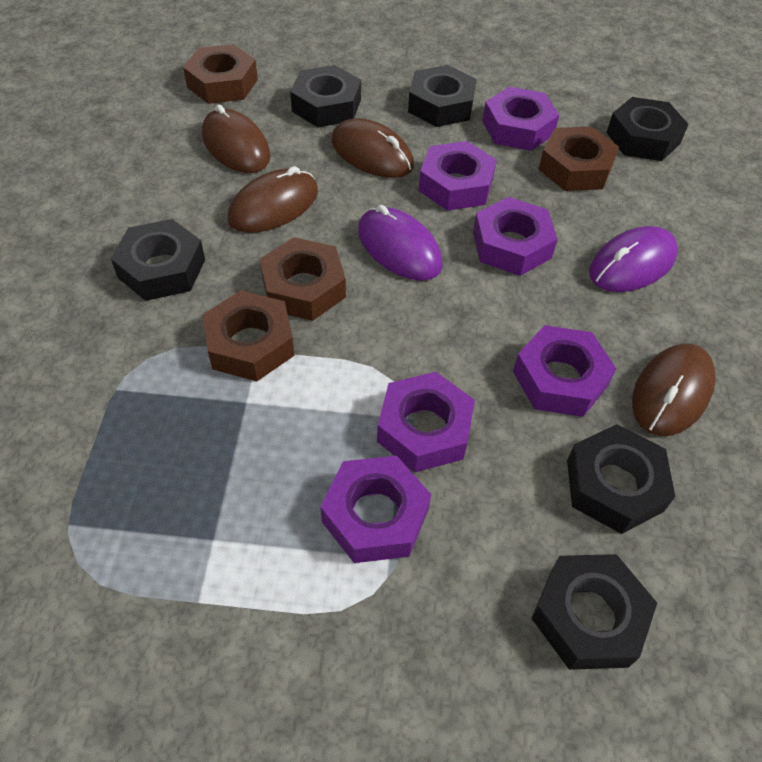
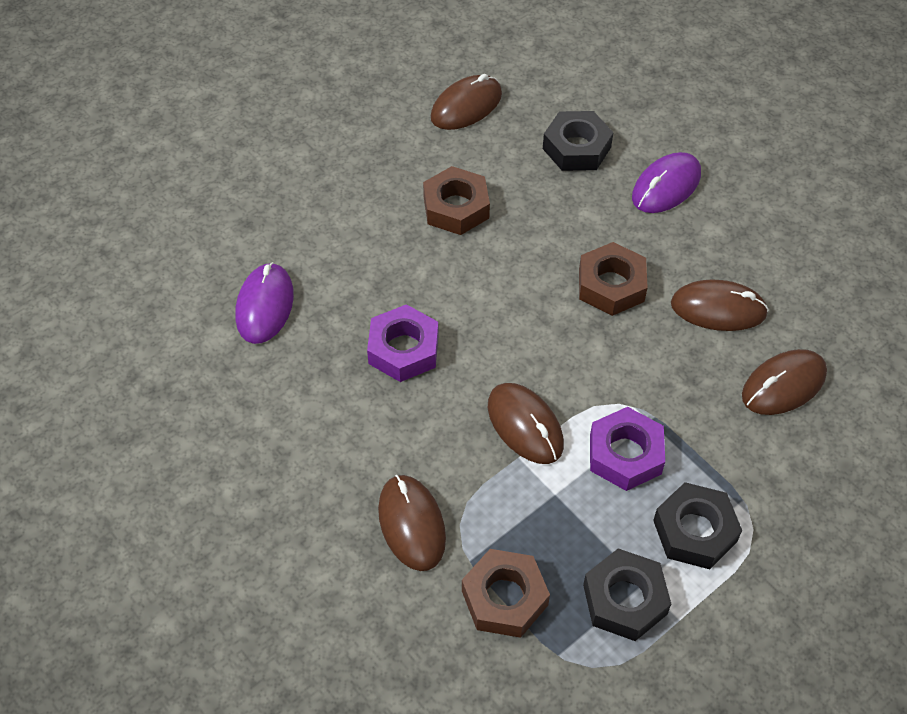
black nut: 6 -> 3
brown mouse: 4 -> 5
brown nut: 4 -> 3
purple nut: 6 -> 2

